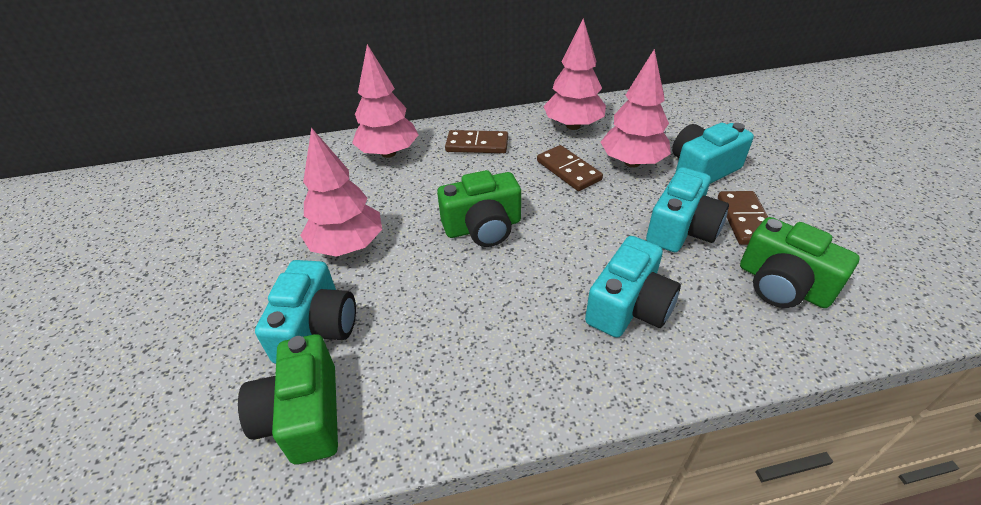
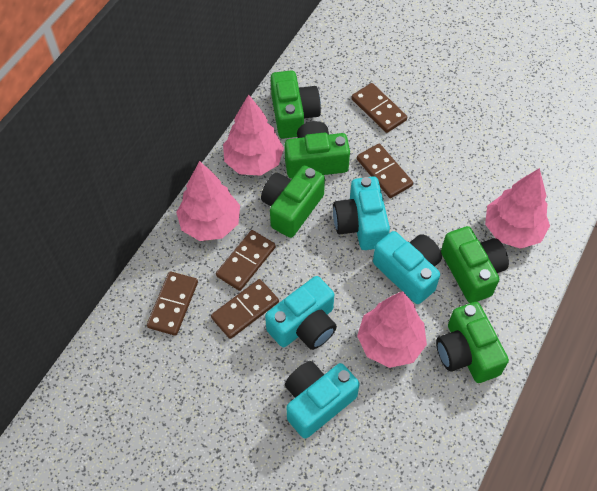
brown domino: 3 -> 5
green camera: 3 -> 5

